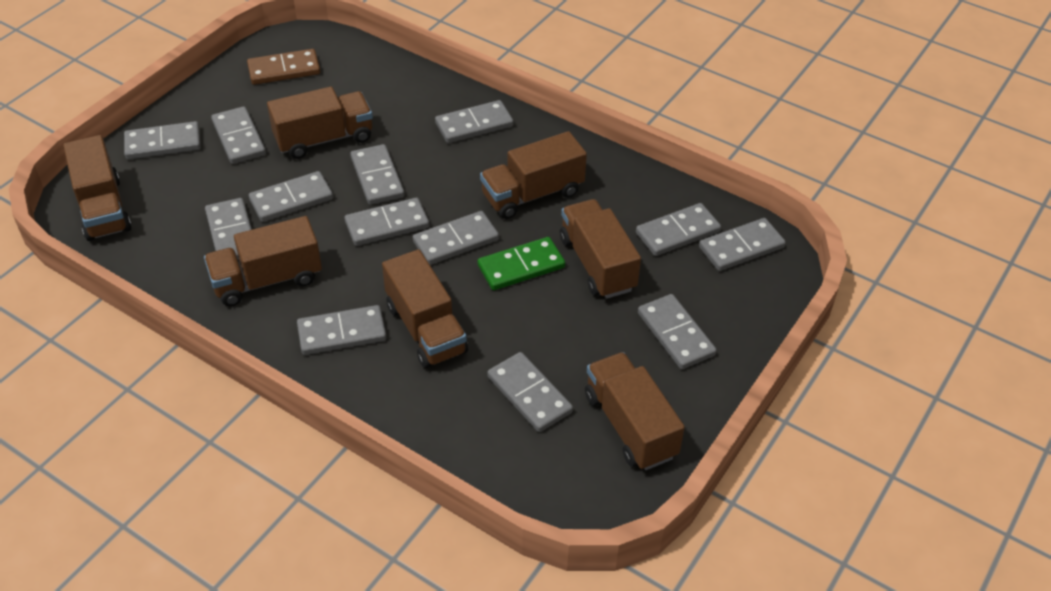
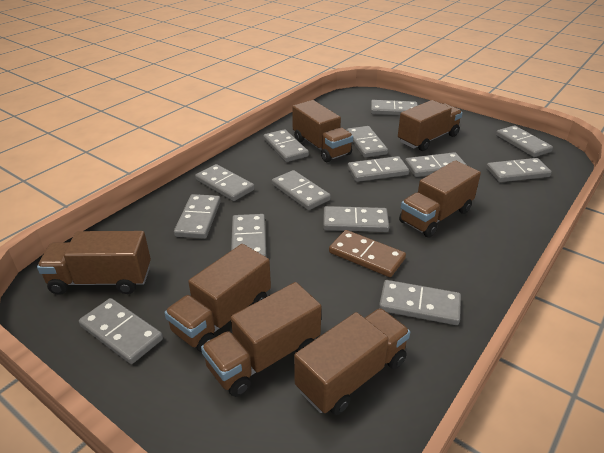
green domino: 1 -> 0
grey domino: 13 -> 14

